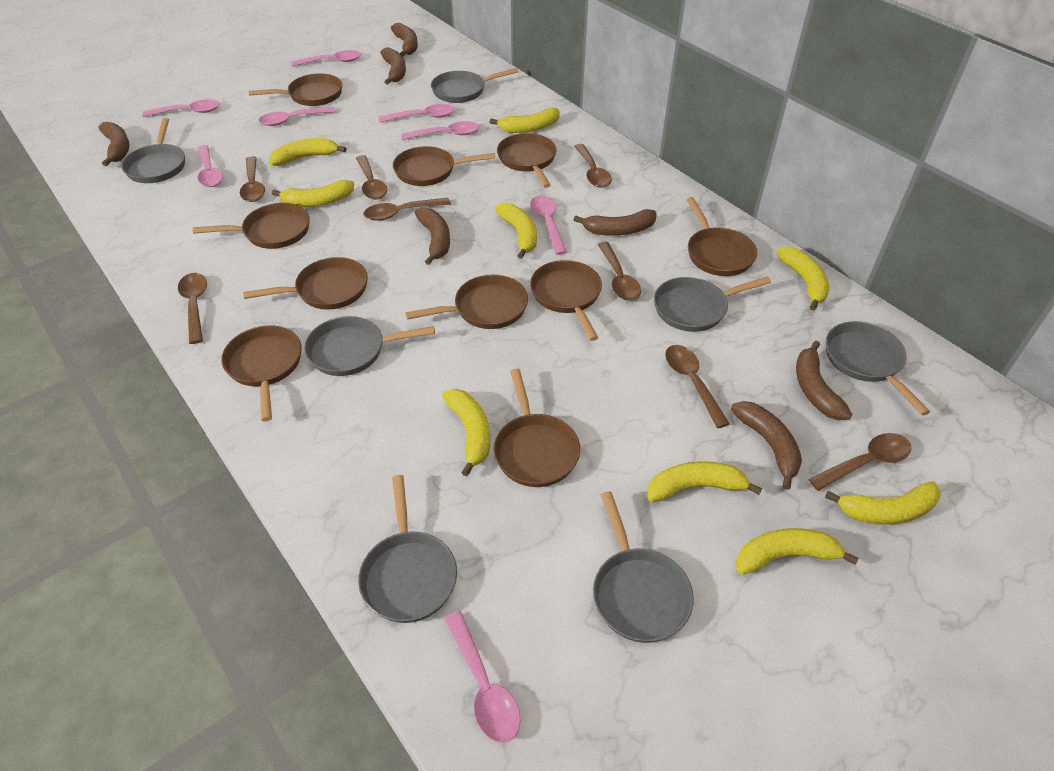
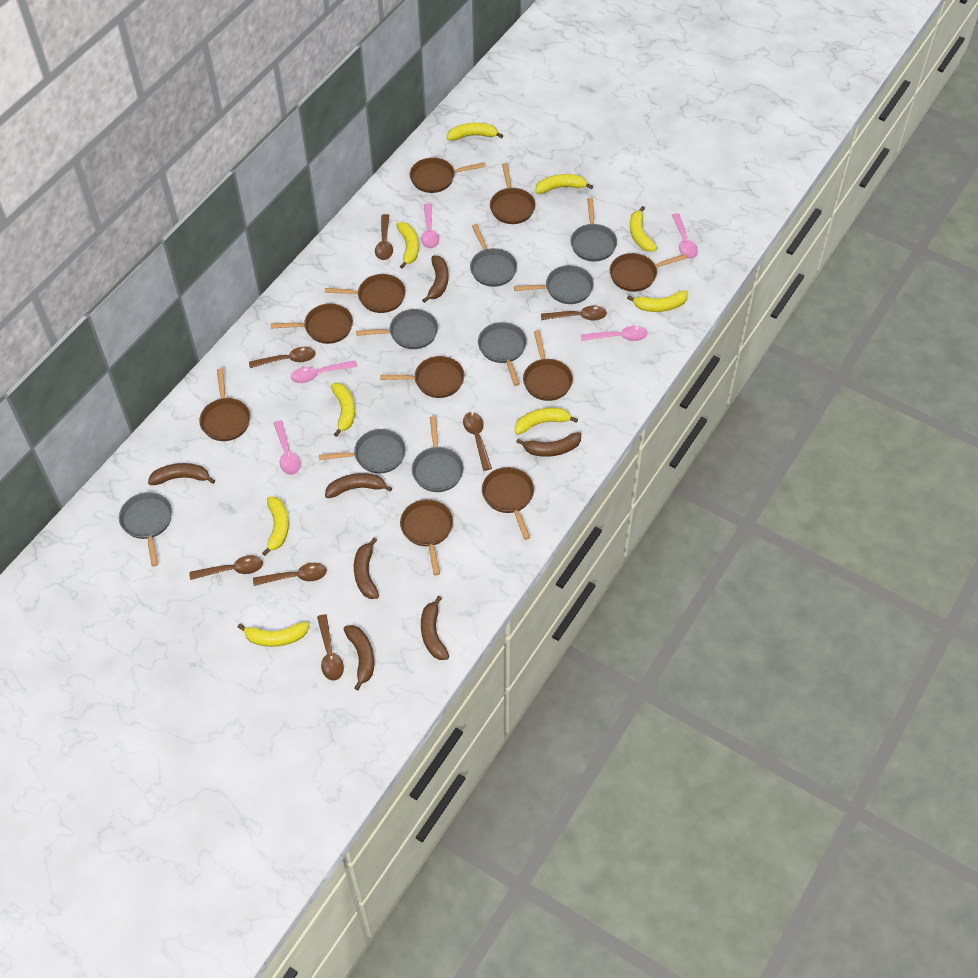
brown spoon: 8 -> 7
grey pan: 7 -> 8
pink spoon: 8 -> 5

